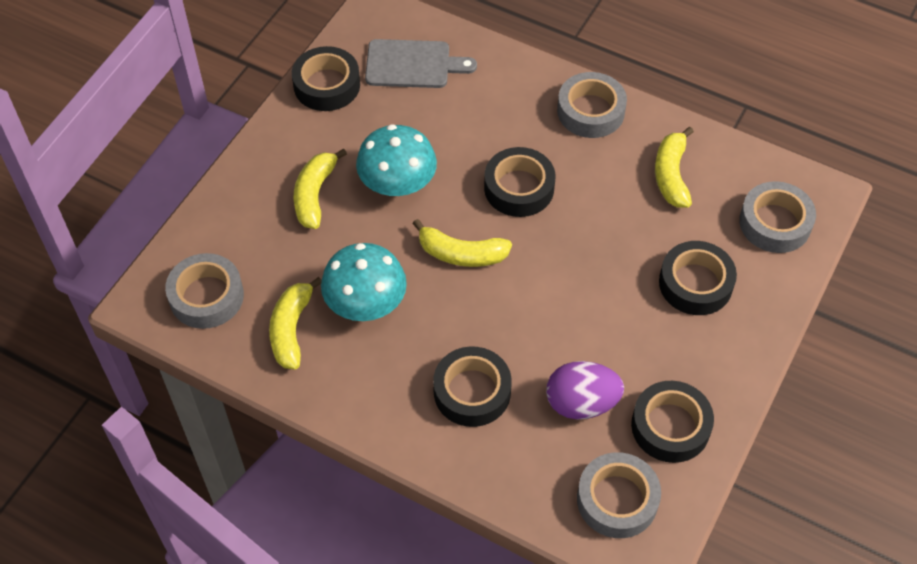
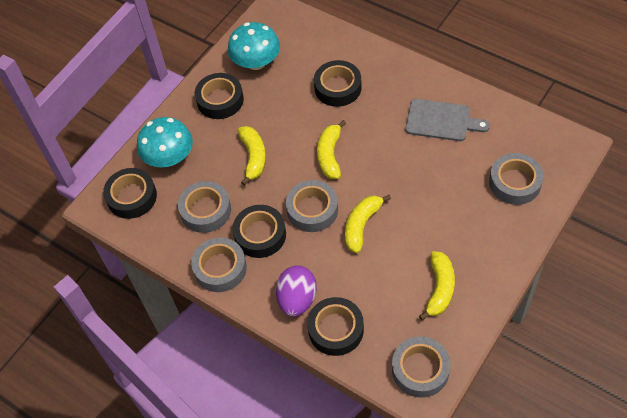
grey tape: 4 -> 5

